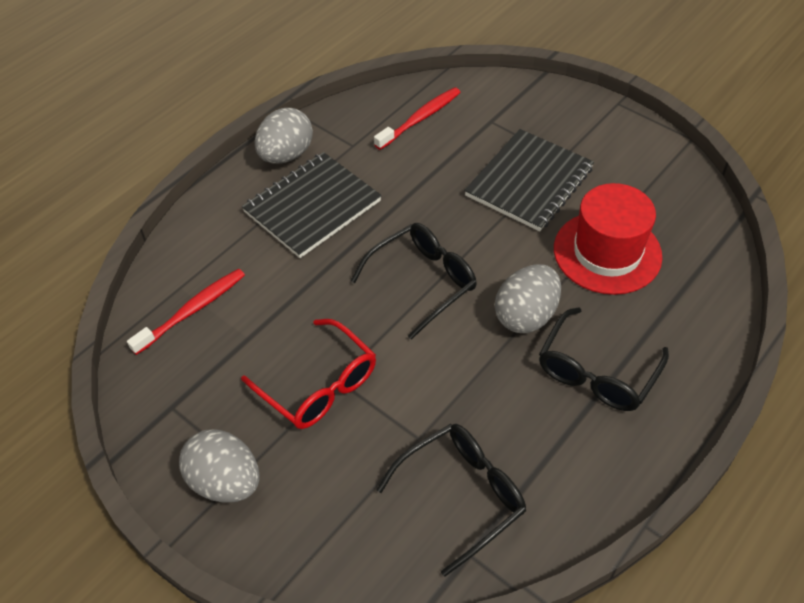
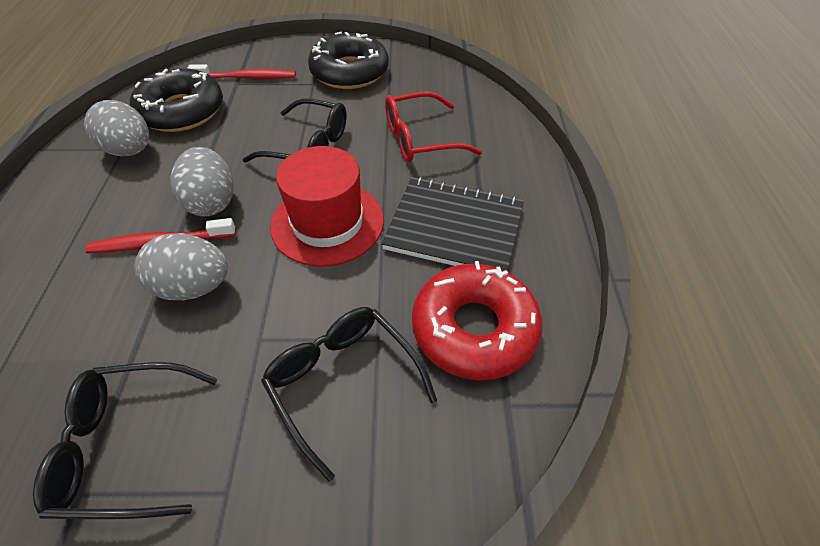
black donut: 0 -> 2
black notebook: 2 -> 1
red donut: 0 -> 1

